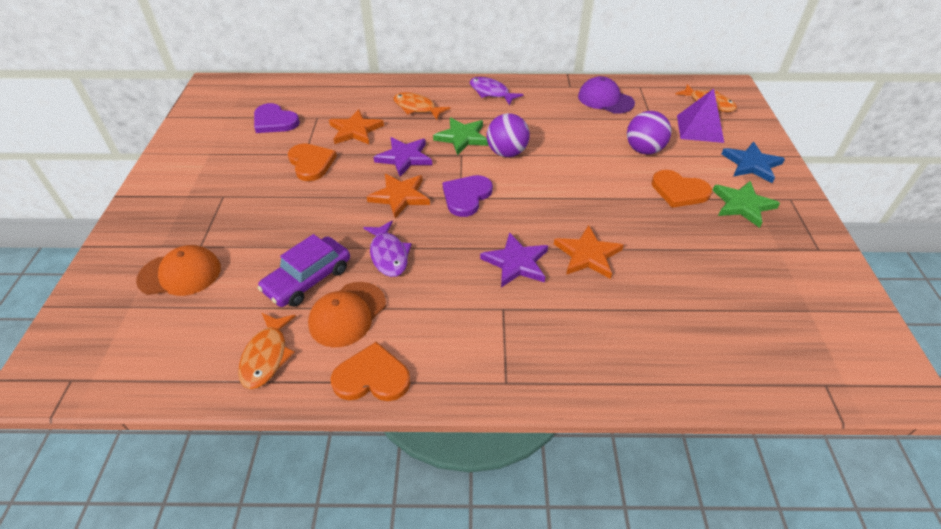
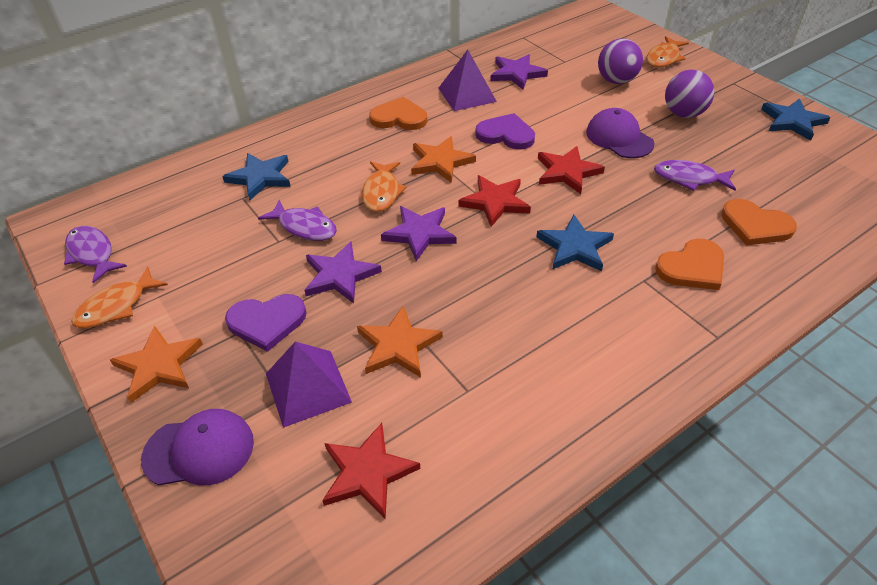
blue star: 1 -> 3
green star: 2 -> 0
orange cap: 2 -> 0
purple cap: 1 -> 2
purple car: 1 -> 0
purple fish: 2 -> 3
purple pyramid: 1 -> 2
purple star: 2 -> 3
red star: 0 -> 3

